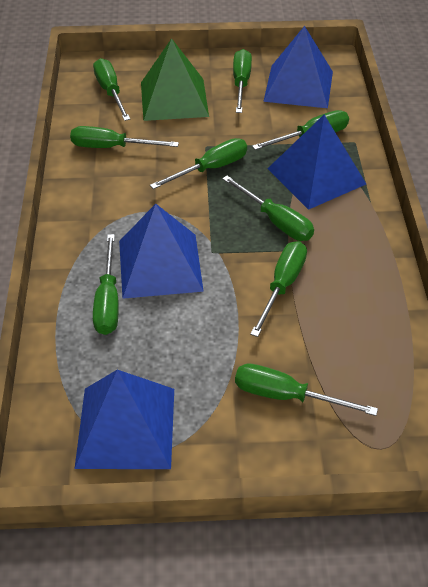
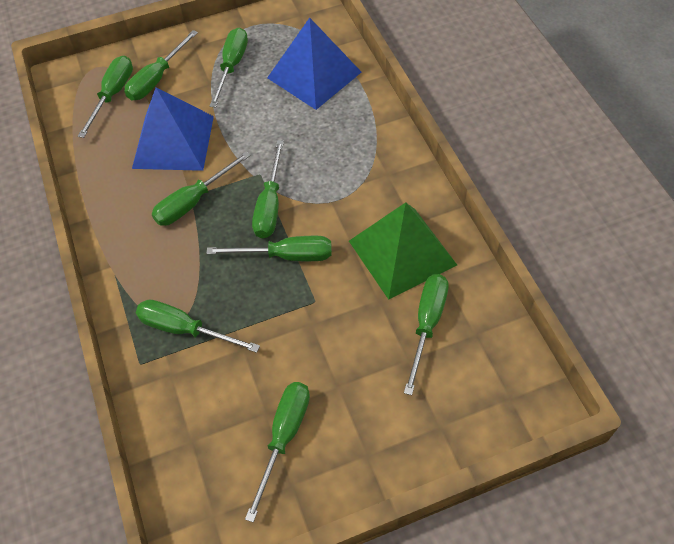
blue pyramid: 4 -> 2

